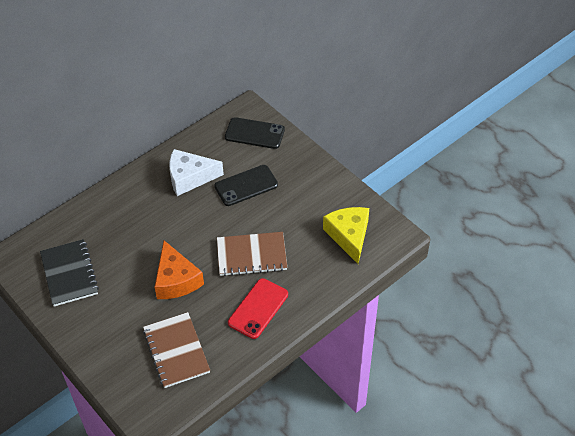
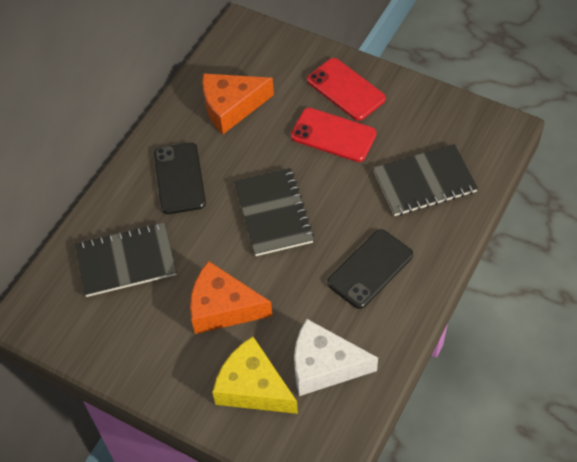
black notebook: 1 -> 3
brown notebook: 2 -> 0
orange cheese: 1 -> 2
red phone: 1 -> 2

